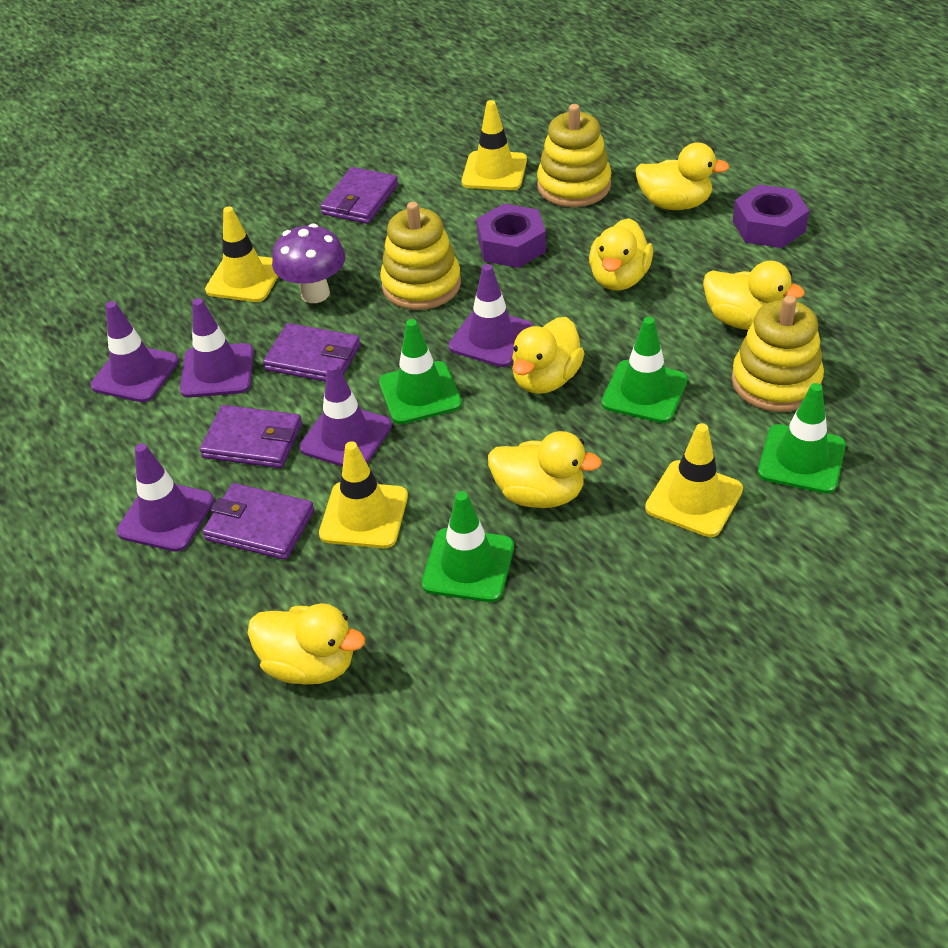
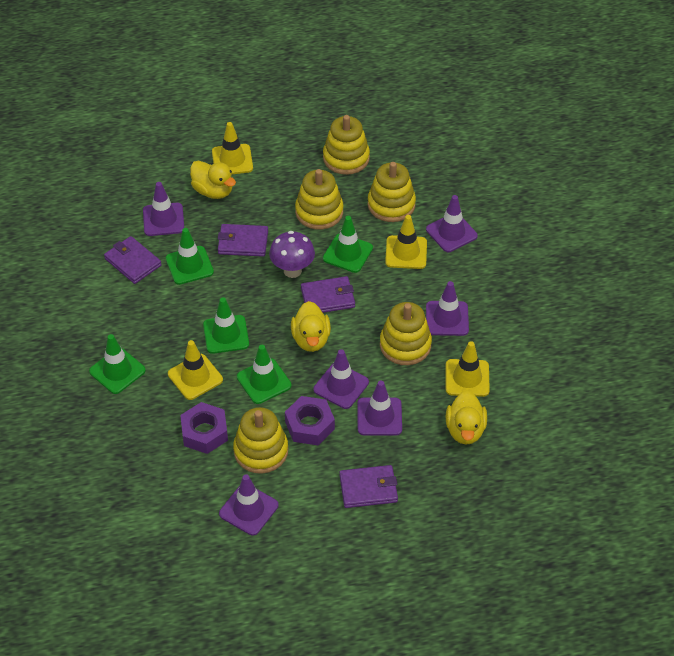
green traffic cone: 4 -> 5
purple traffic cone: 5 -> 6
yellow duck: 6 -> 3
yellow stacking toy: 3 -> 5

